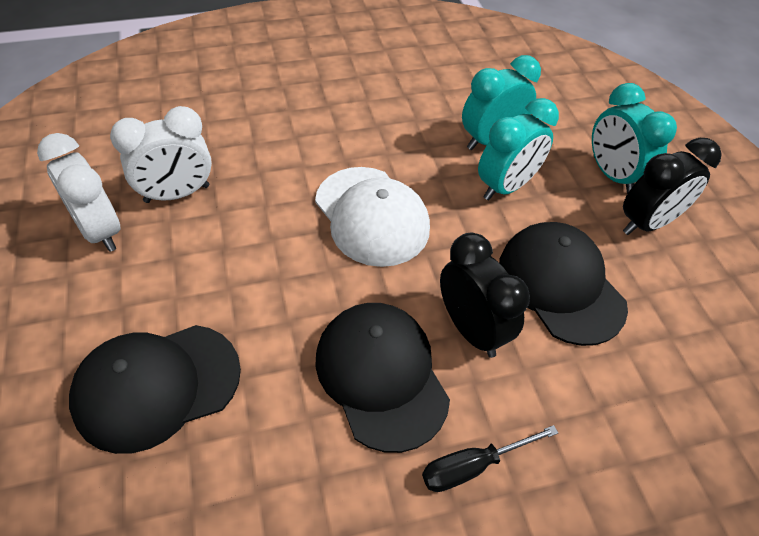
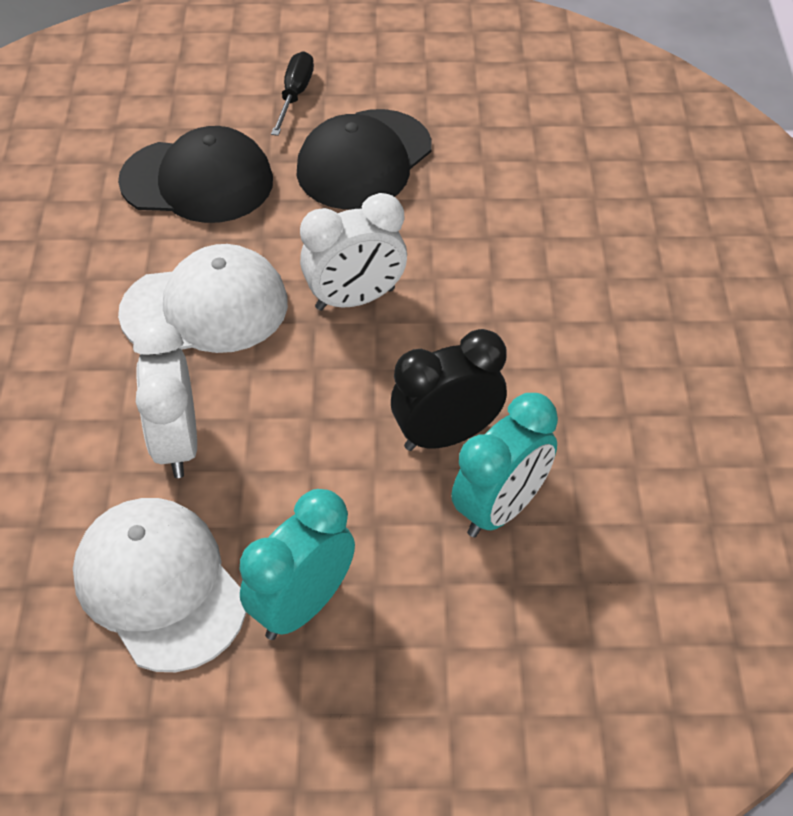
black cap: 3 -> 2
black clock: 2 -> 1
turquoise clock: 3 -> 2
white cap: 1 -> 2

